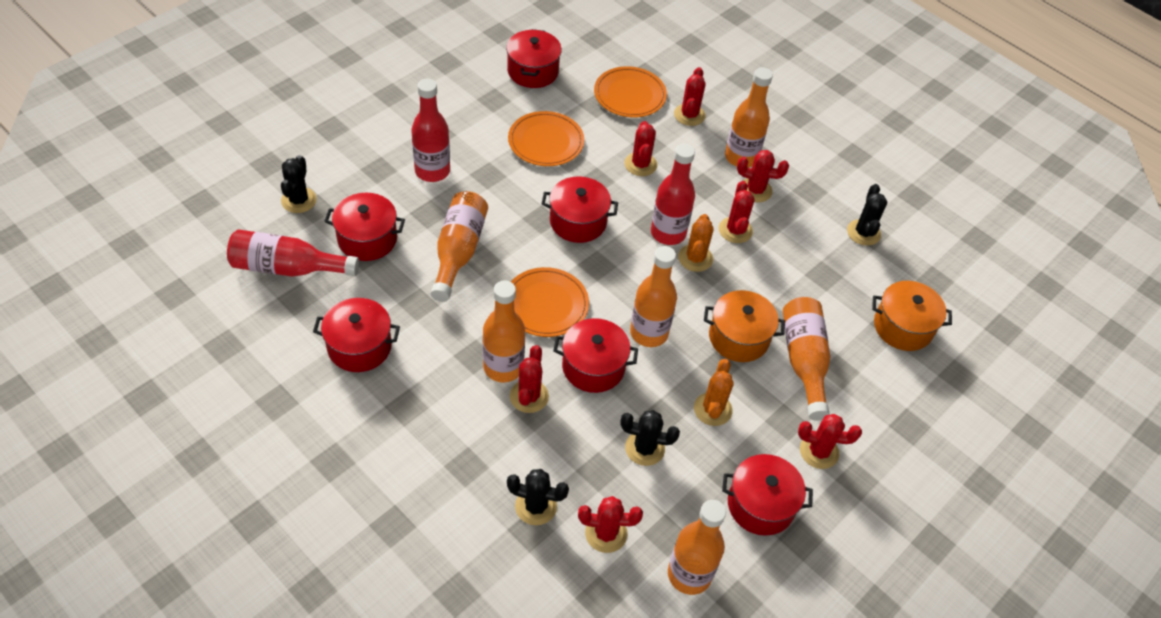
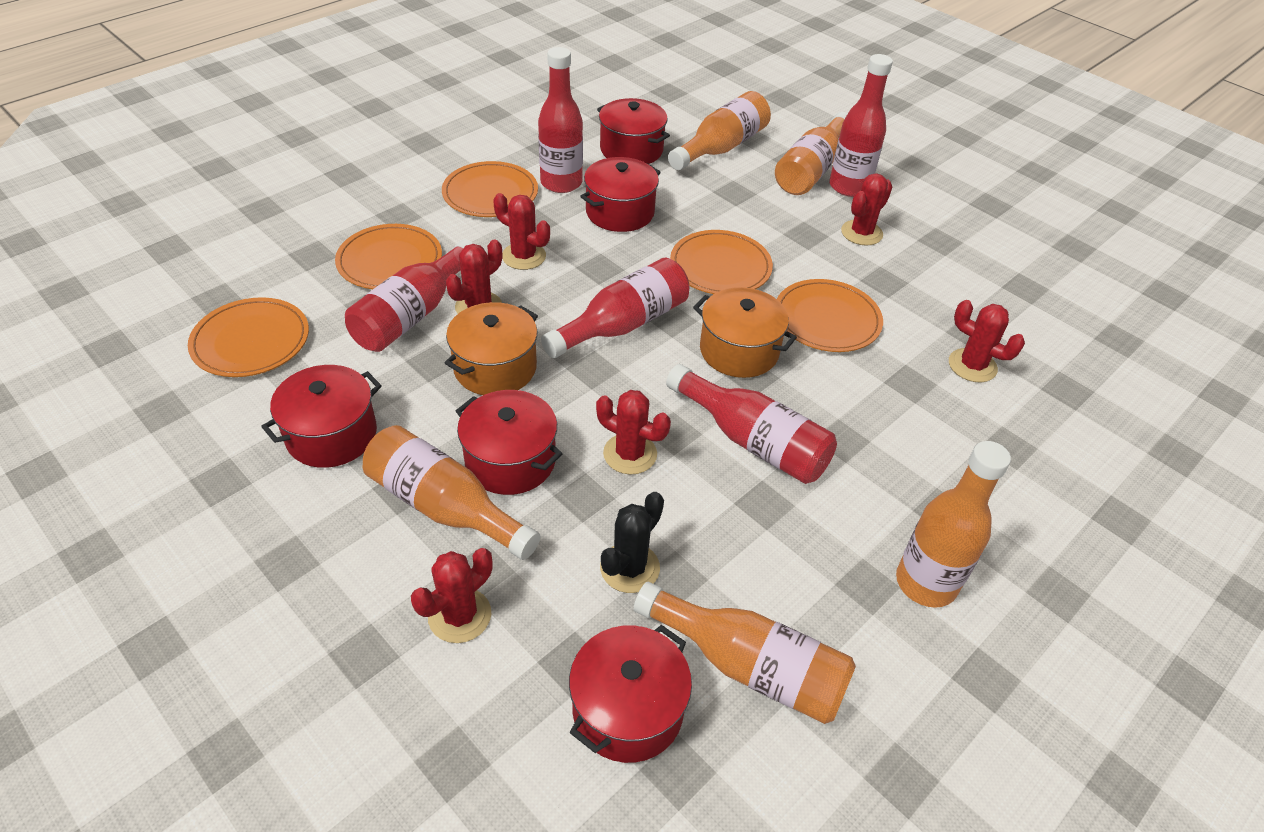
black cactus: 4 -> 1
orange bottle: 6 -> 5
orange cactus: 2 -> 0
orange plate: 3 -> 5
red bottle: 3 -> 5
red cactus: 7 -> 6
red pot: 6 -> 5

